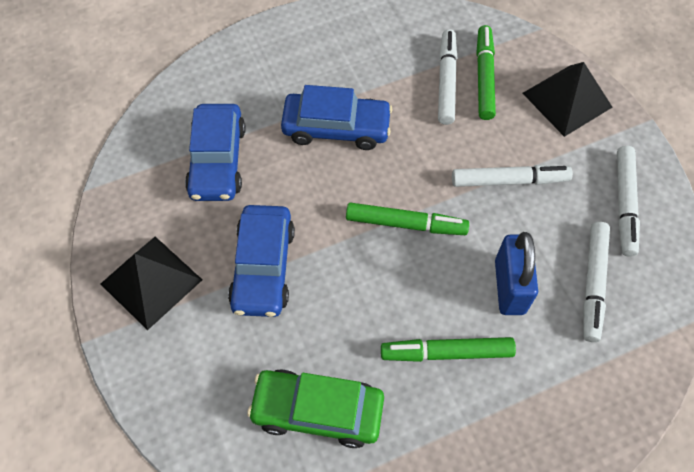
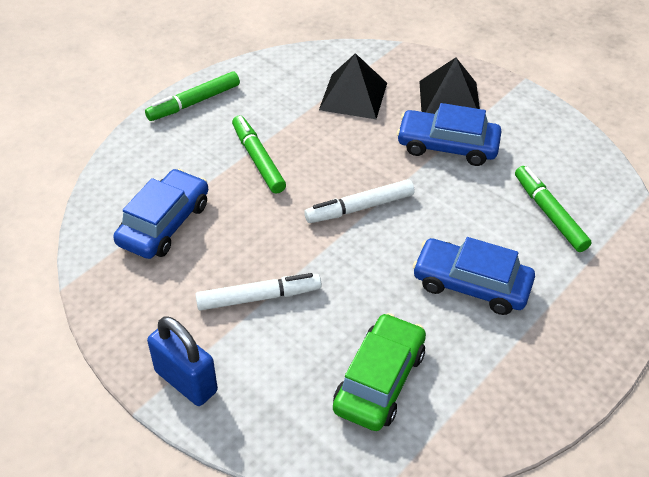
white marker: 4 -> 2

